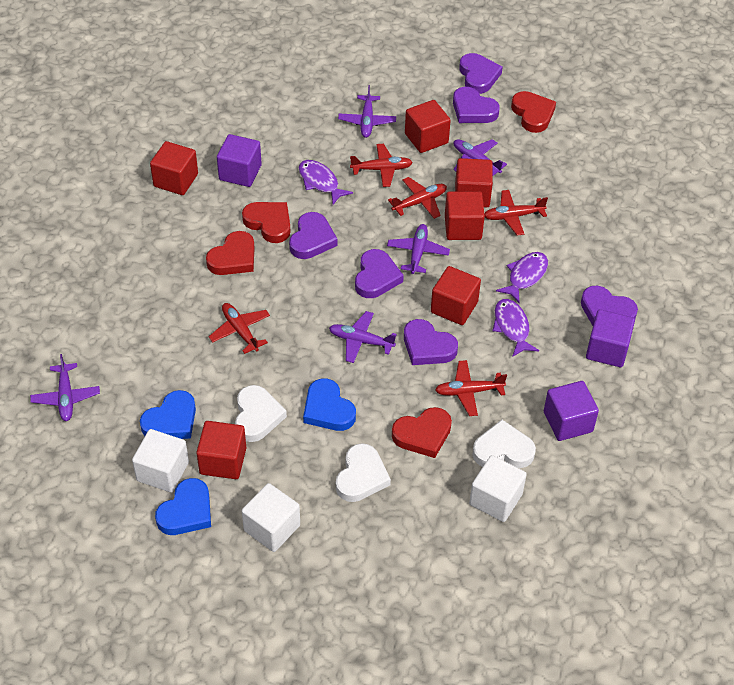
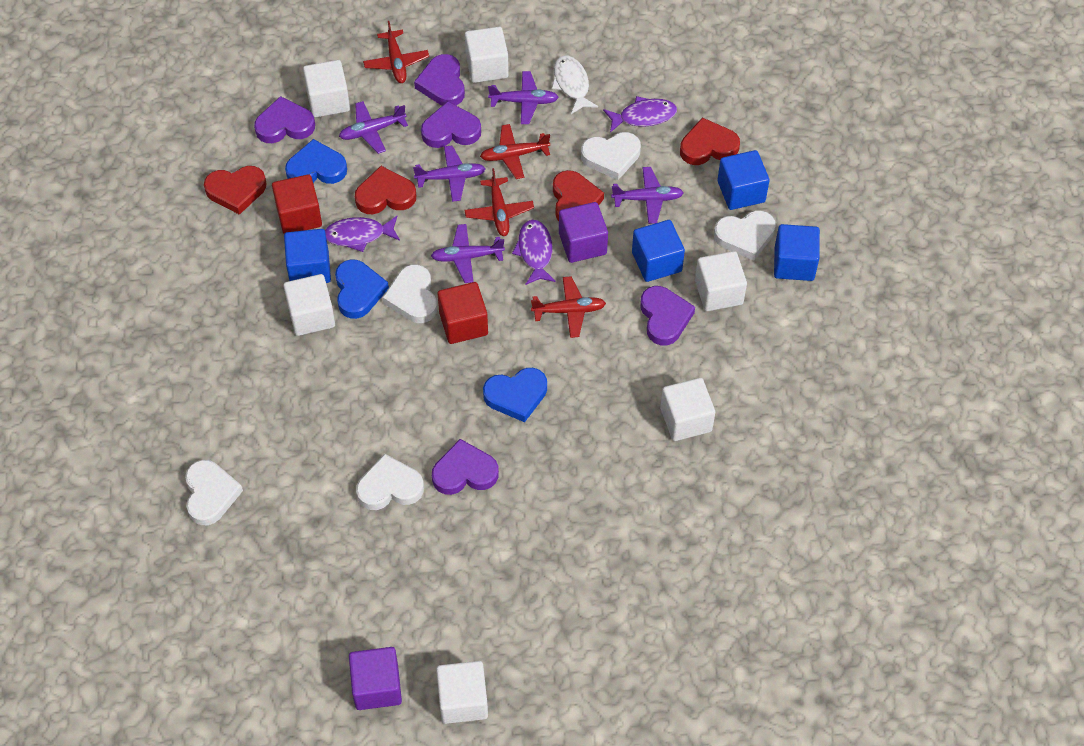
blue cube: 0 -> 4
purple cube: 3 -> 2
purple heart: 6 -> 5
red cube: 6 -> 2
red plane: 5 -> 4
white cube: 3 -> 6
white fish: 0 -> 1
white heart: 3 -> 5

